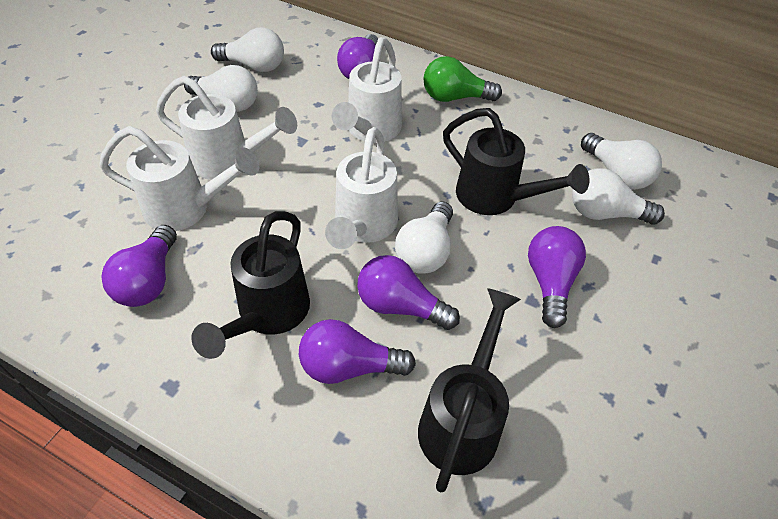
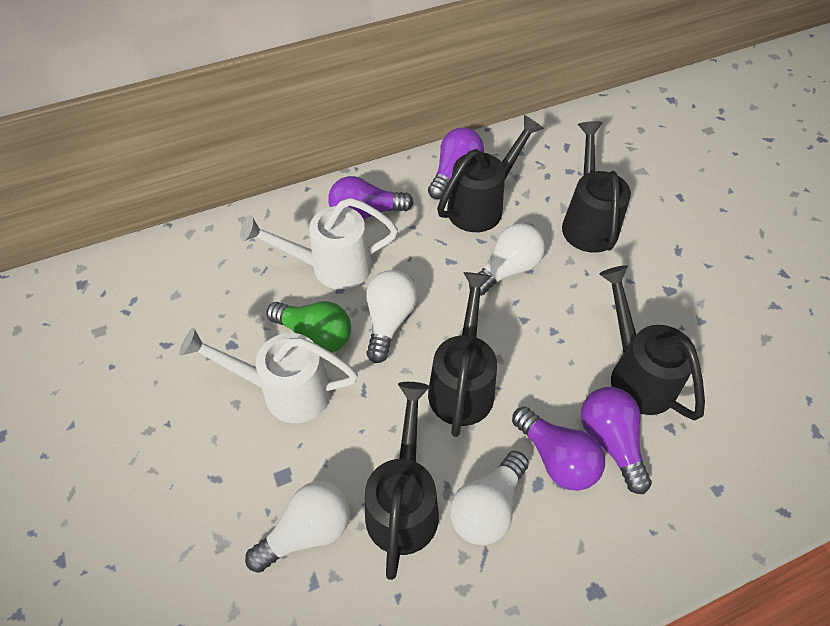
black watering can: 3 -> 5
purple light bulb: 5 -> 4
white light bulb: 5 -> 4
white watering can: 4 -> 2

